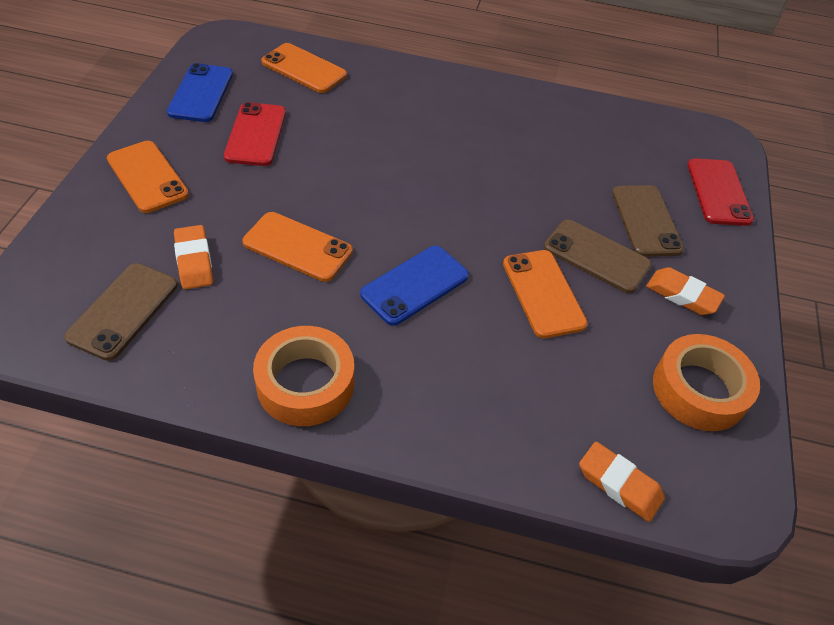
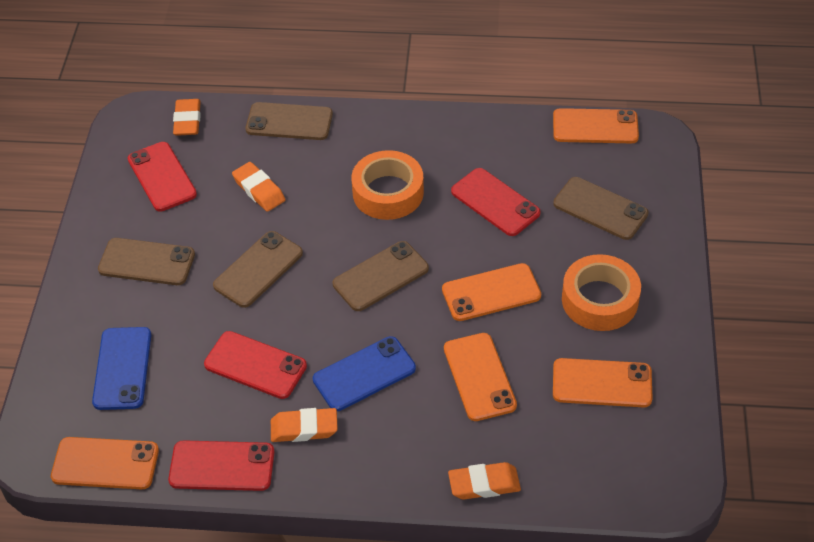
brown phone: 3 -> 5
orange eraser: 3 -> 4
orange phone: 4 -> 5
red phone: 2 -> 4

